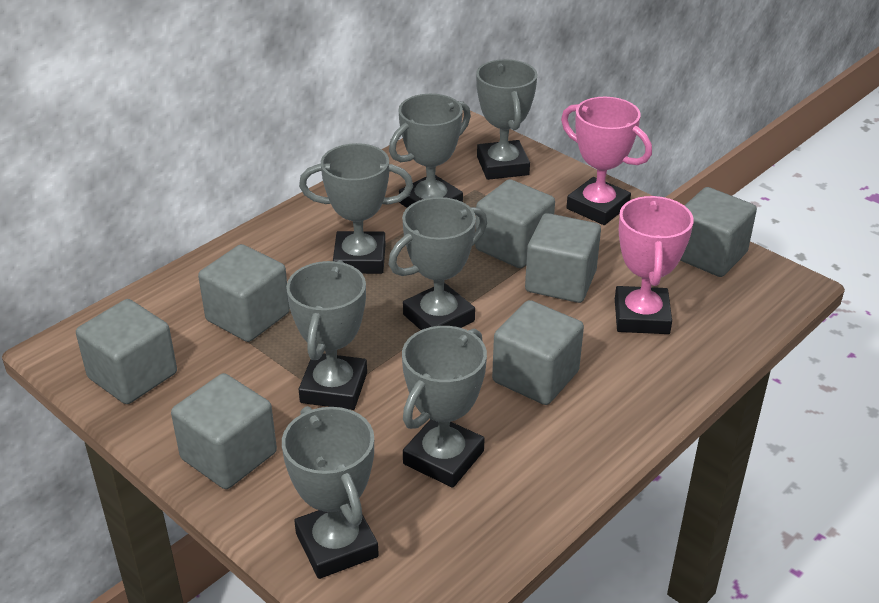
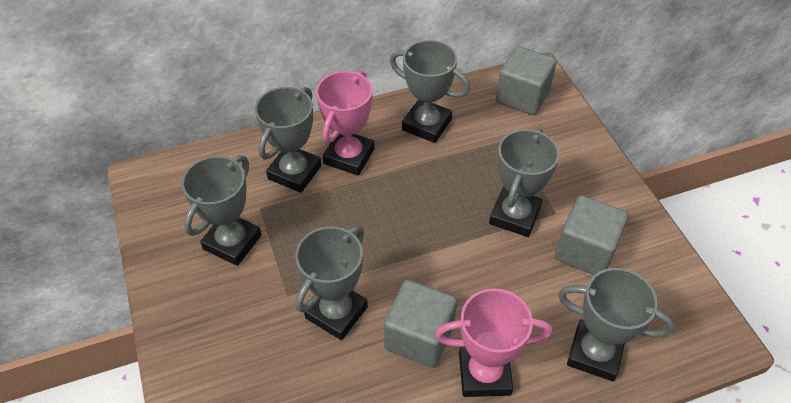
grey cube: 7 -> 3
grey trophy: 7 -> 6

